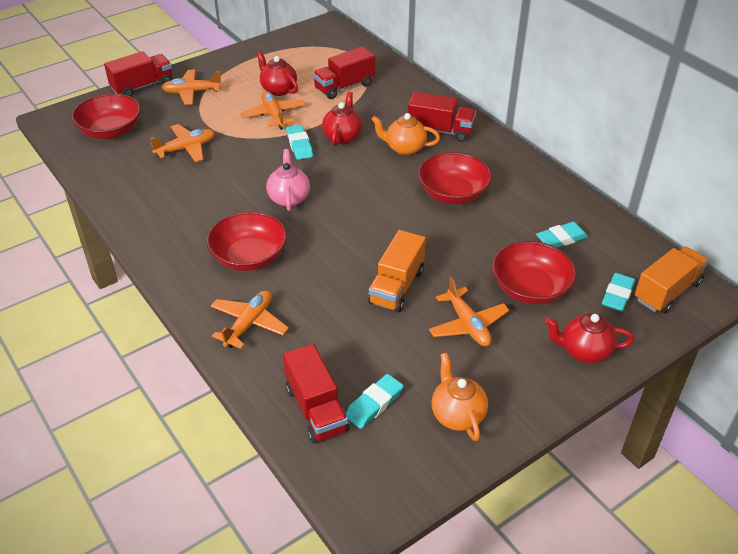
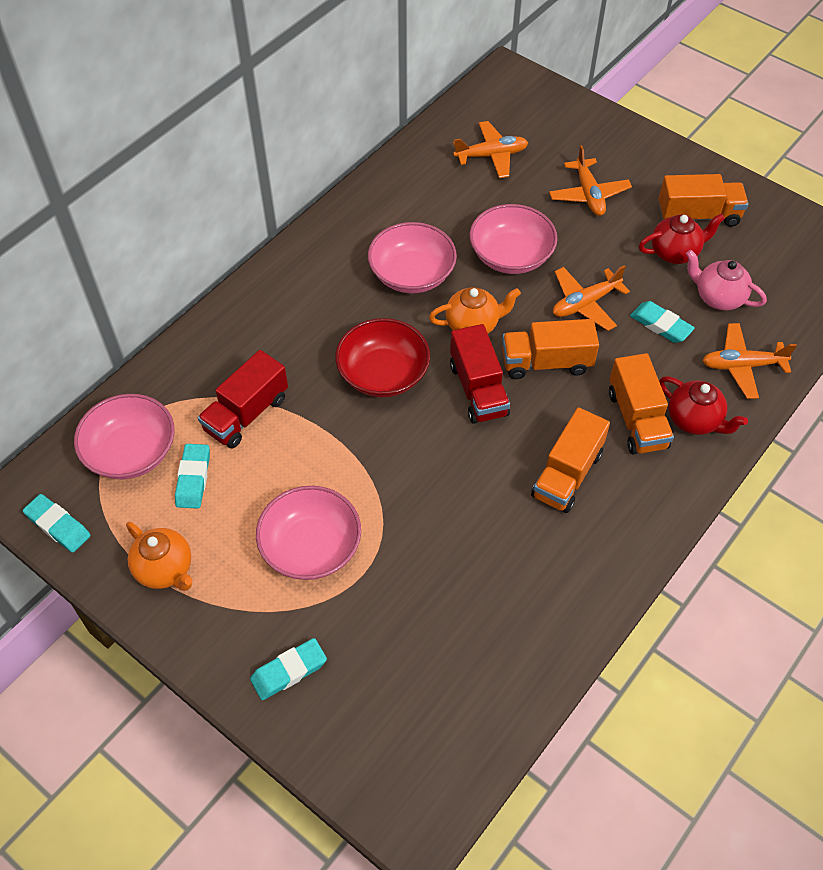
orange plane: 5 -> 4
orange truck: 2 -> 4
pink bowl: 0 -> 4
red bowl: 4 -> 1
red teapot: 3 -> 2
red truck: 4 -> 2

